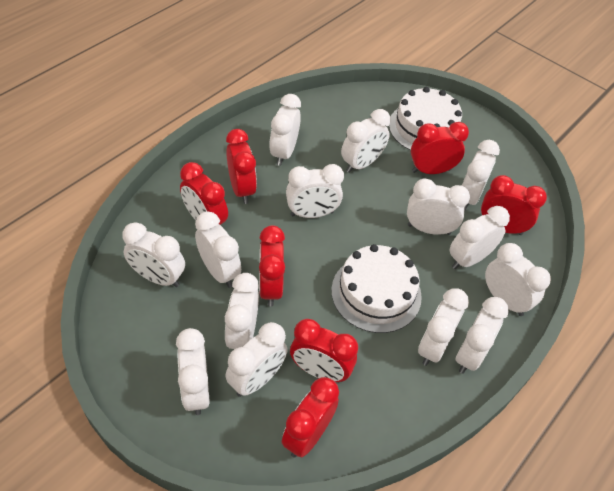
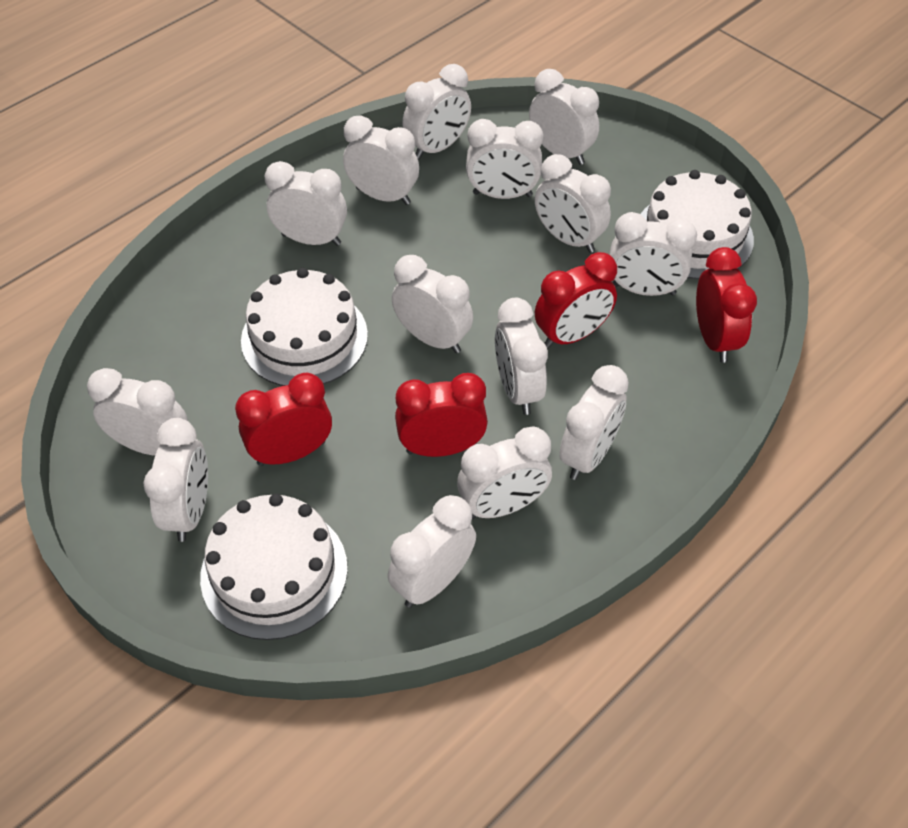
red clock: 7 -> 4
white cake: 2 -> 3

